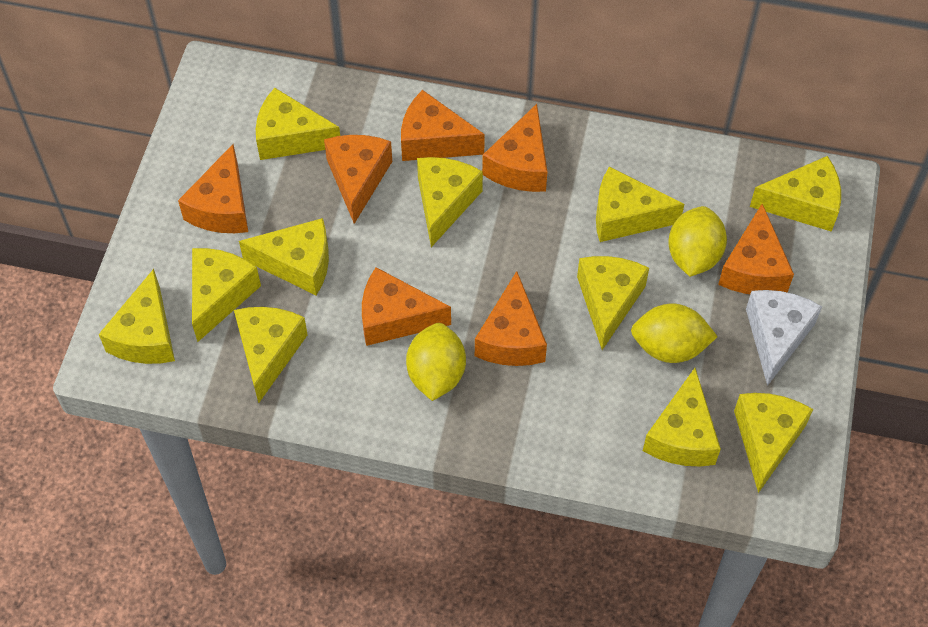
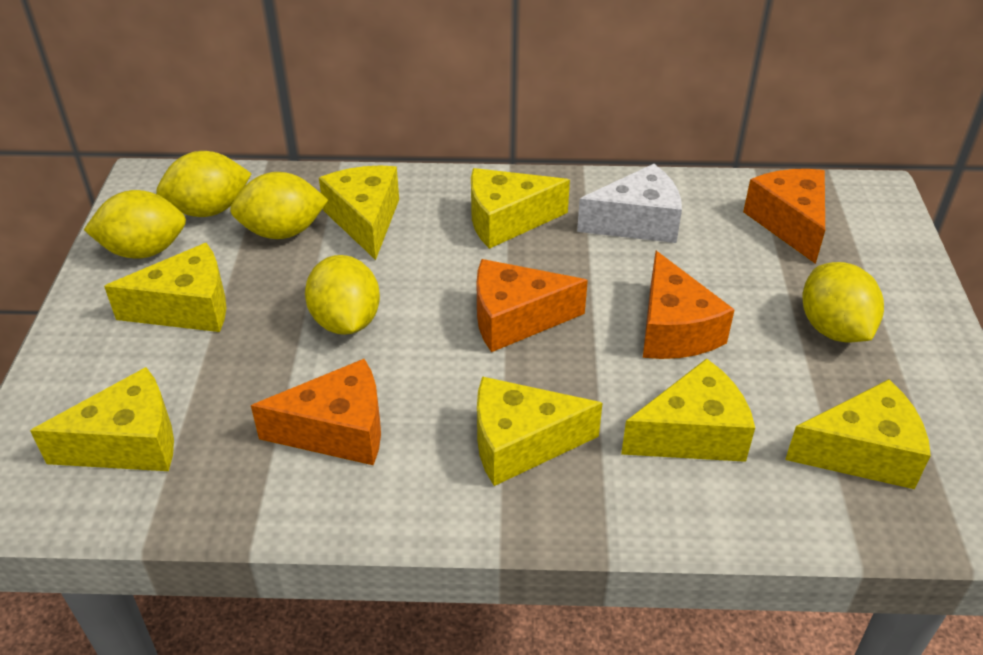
orange cheese: 7 -> 4
yellow cheese: 11 -> 7
yellow lemon: 3 -> 5

